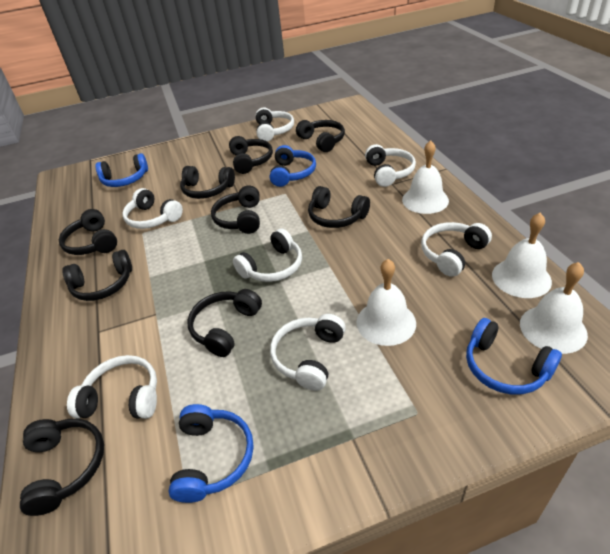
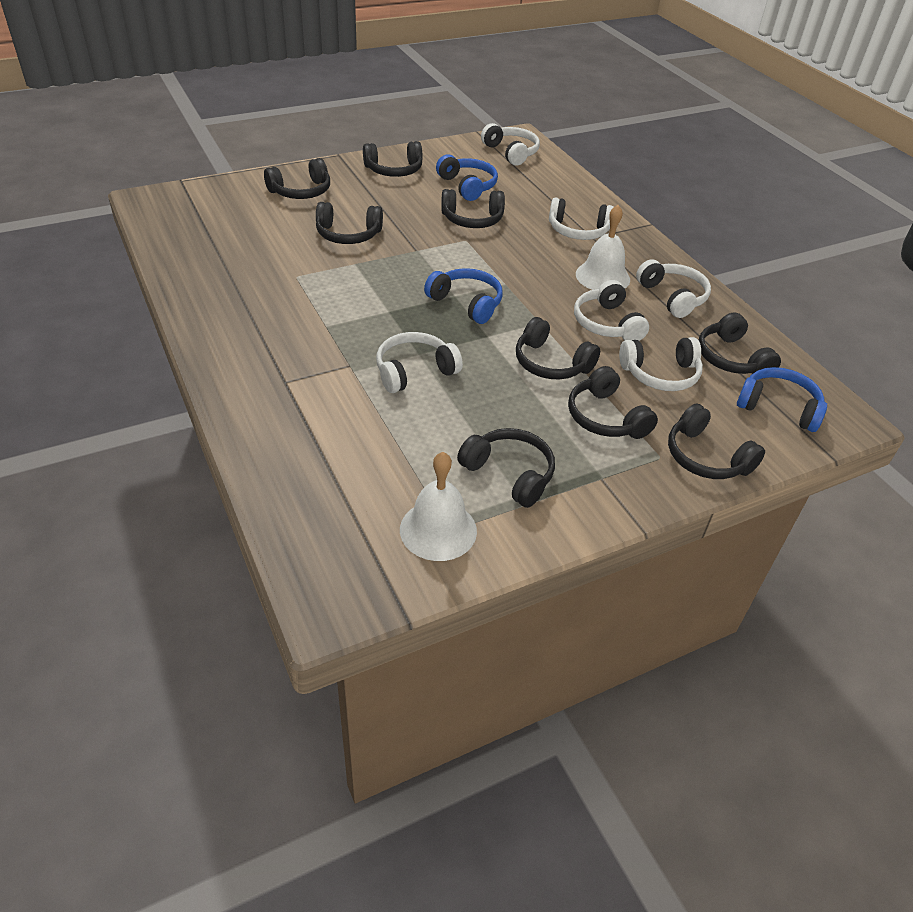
blue headphones: 4 -> 3
white bell: 4 -> 2
white headphones: 7 -> 6

